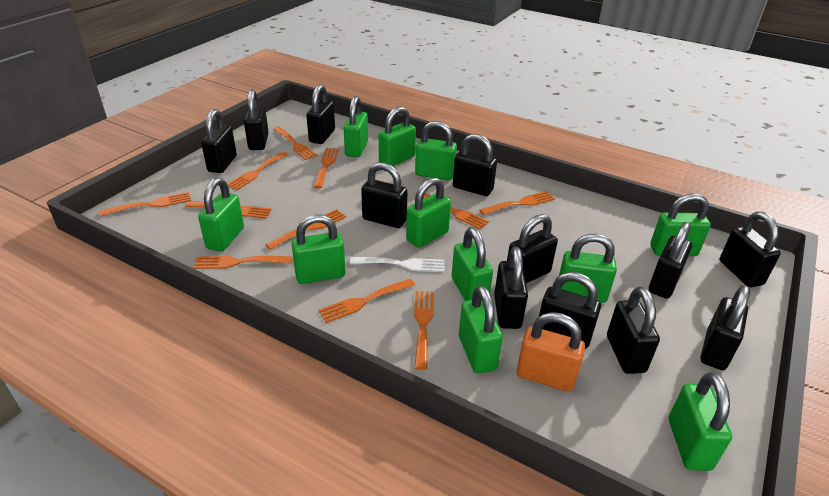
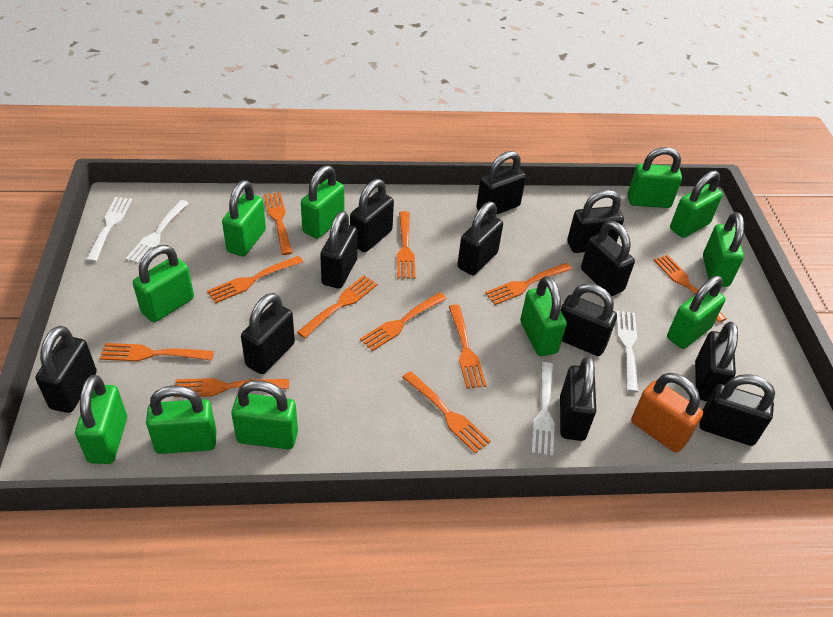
white fork: 1 -> 4

